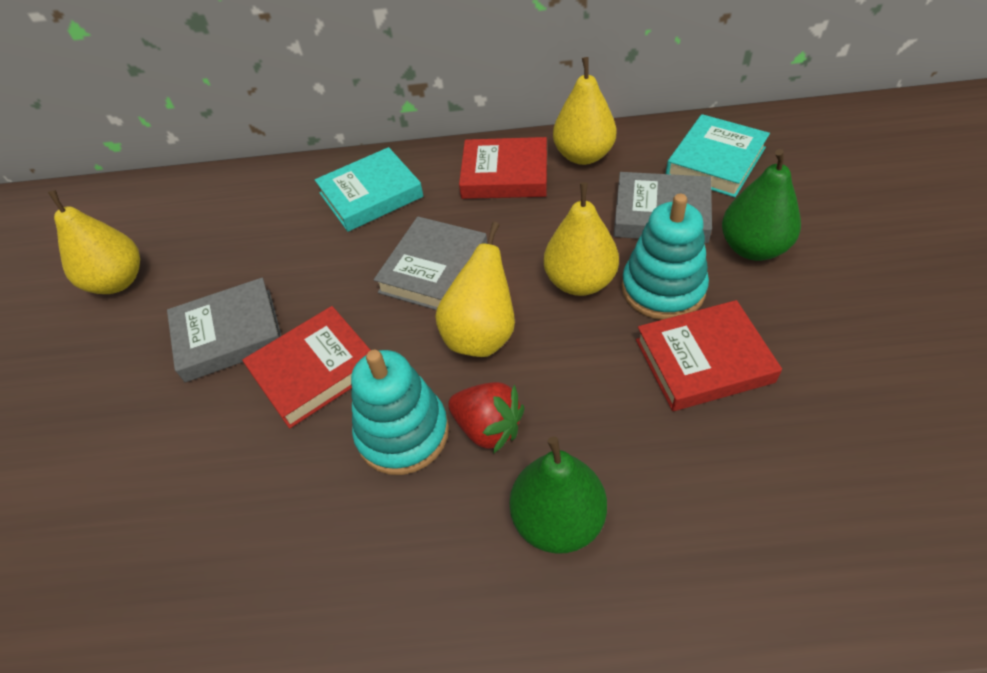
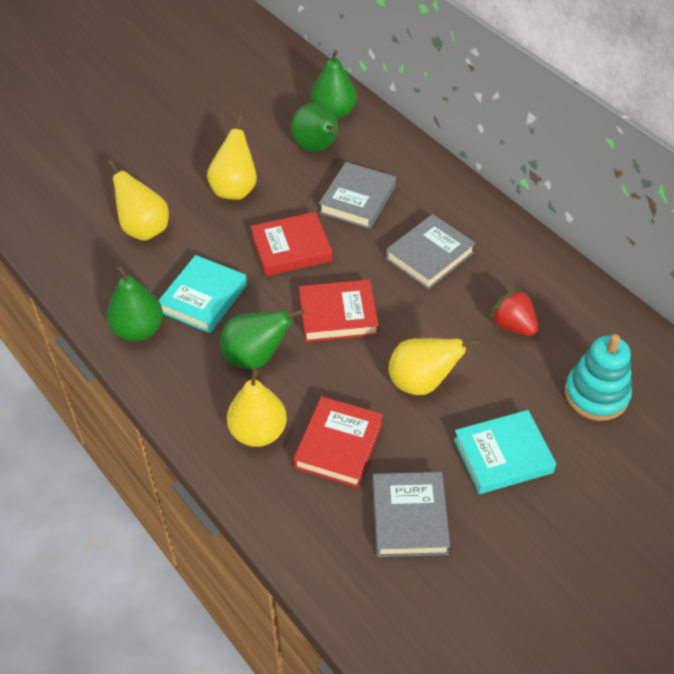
green pear: 2 -> 4
turquoise stacking toy: 2 -> 1

